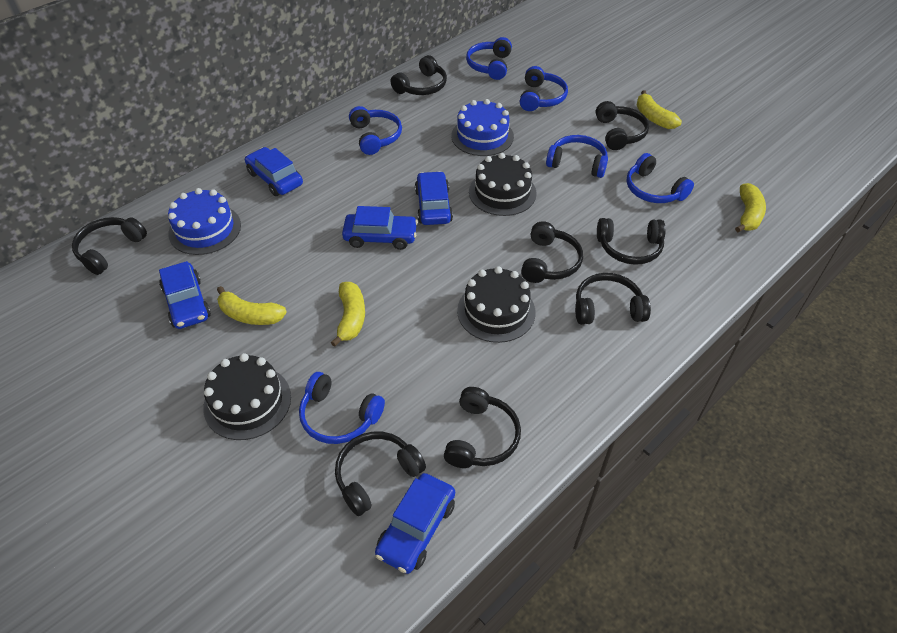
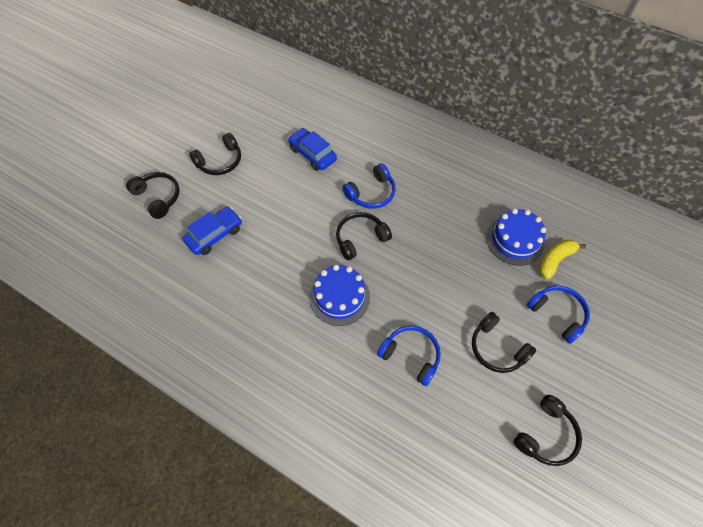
black cake: 3 -> 0
black headphones: 8 -> 5
blue car: 5 -> 2
blue headphones: 6 -> 3
yellow banana: 4 -> 1

